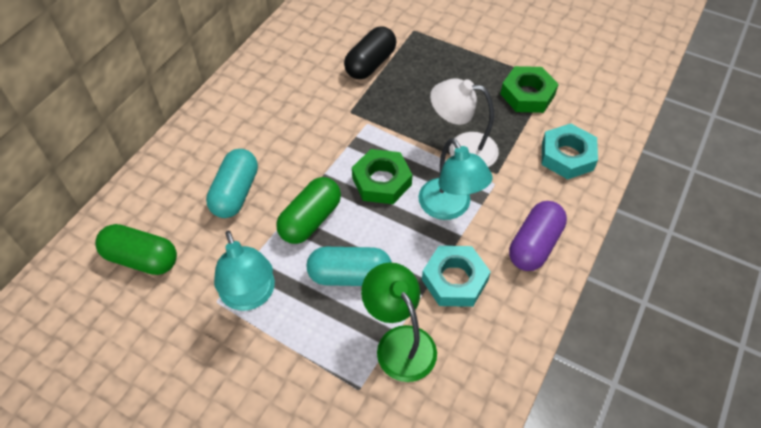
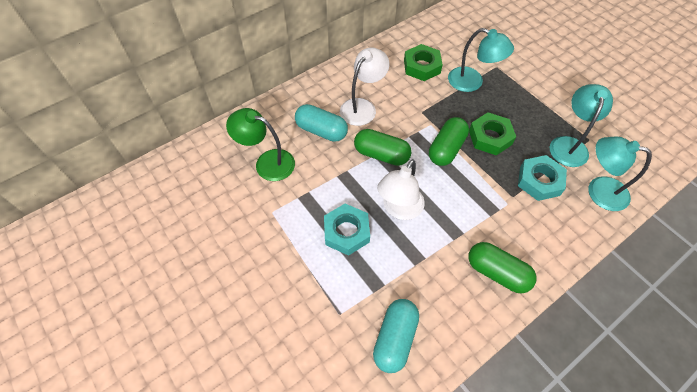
black capsule: 1 -> 0
green capsule: 2 -> 3
purple capsule: 1 -> 0
turquoise lamp: 2 -> 3
white lamp: 1 -> 2

